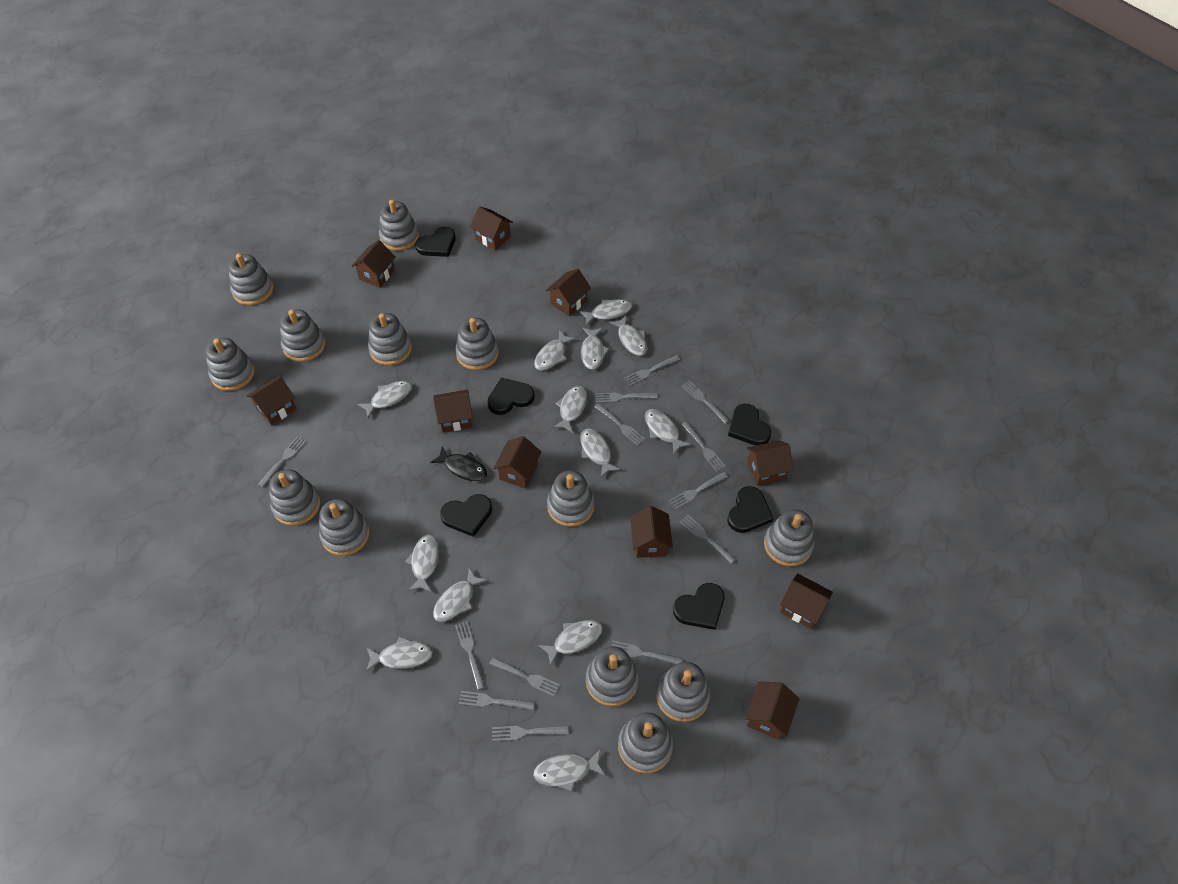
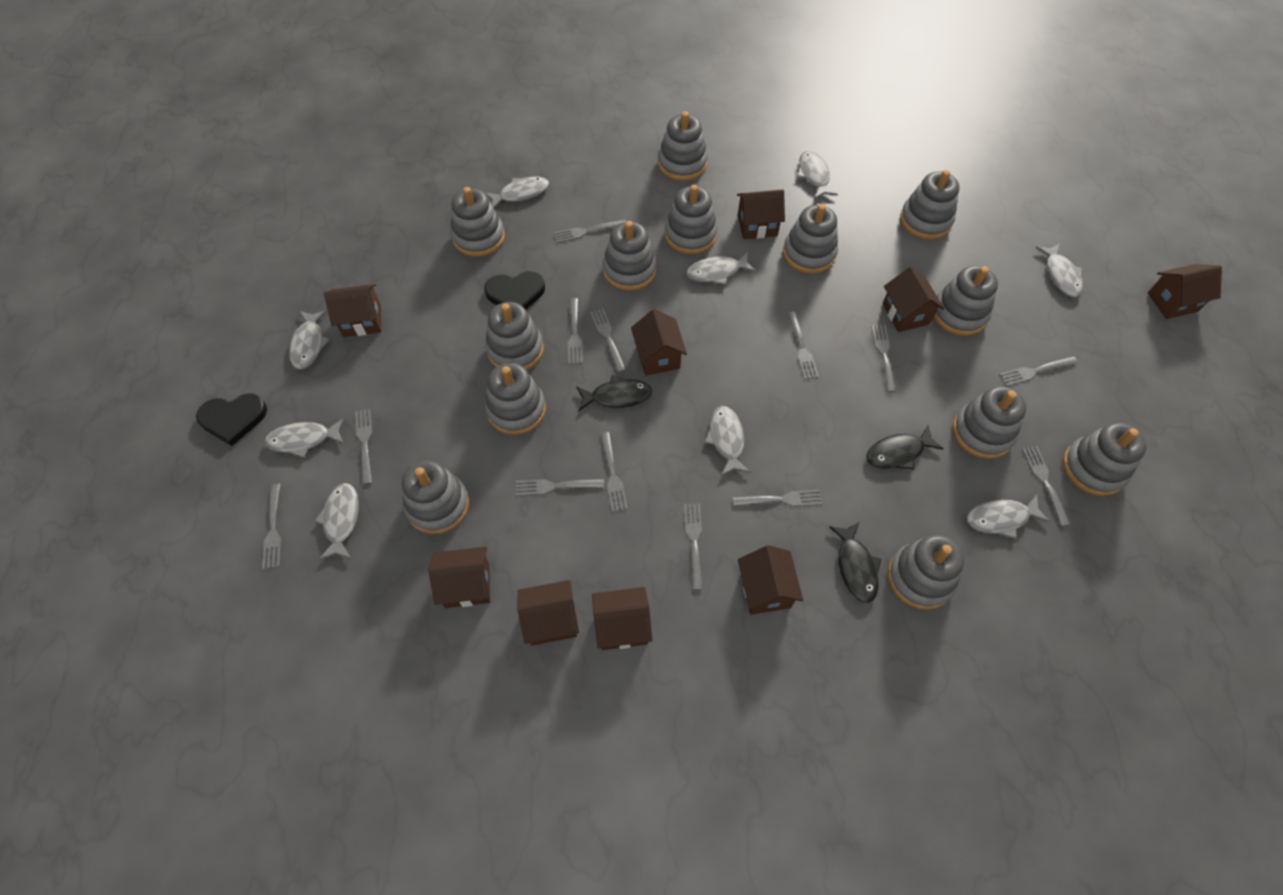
black fish: 1 -> 3
black heart: 6 -> 2
brown house: 10 -> 9
grey fish: 13 -> 9

